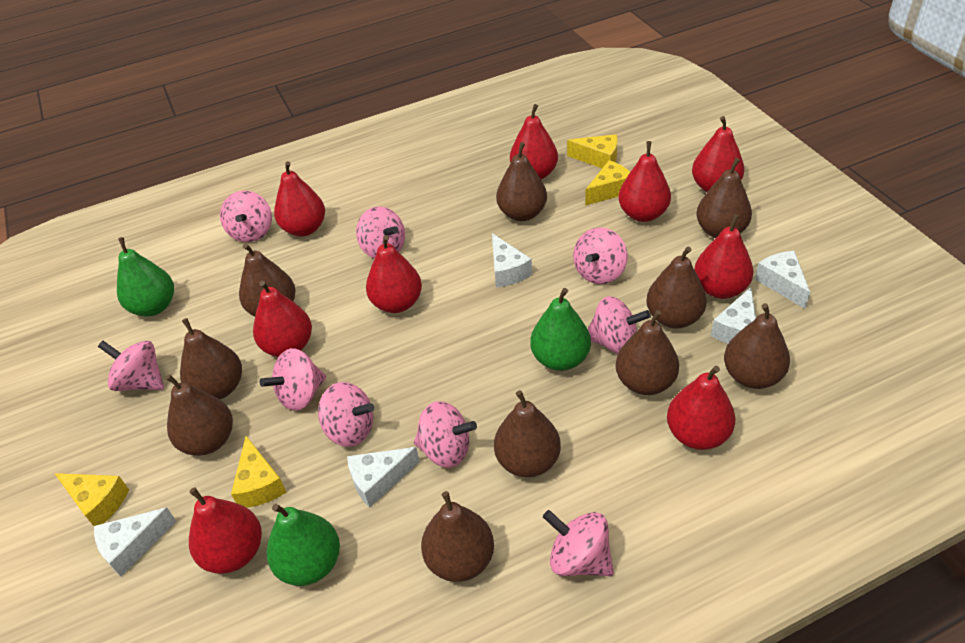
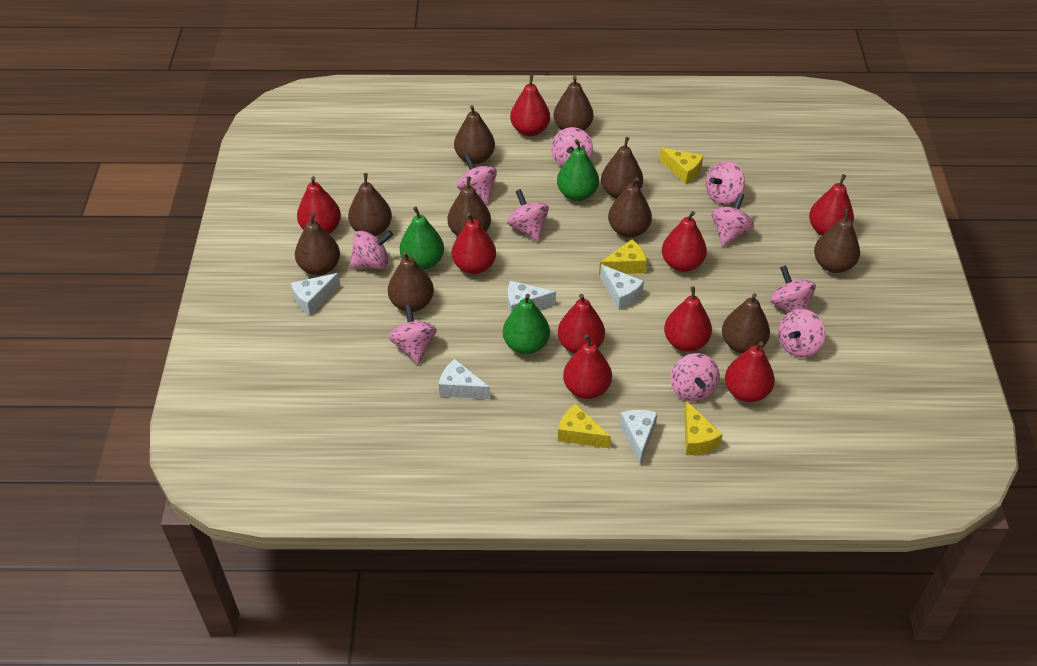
pink spinning top: 9 -> 10

